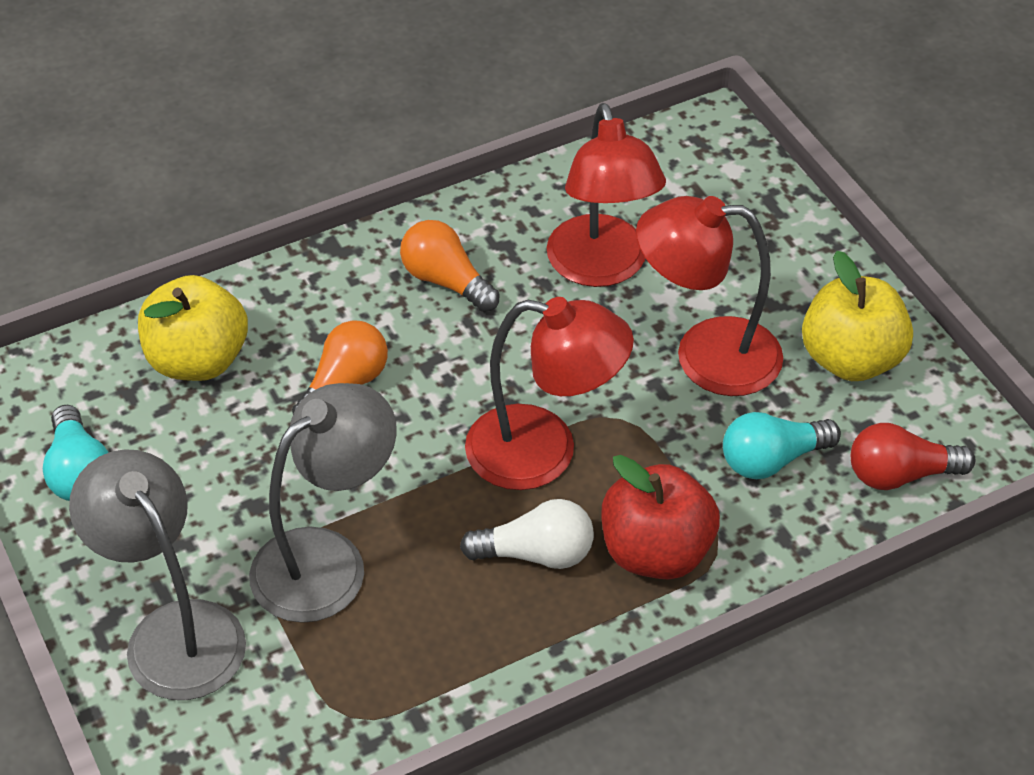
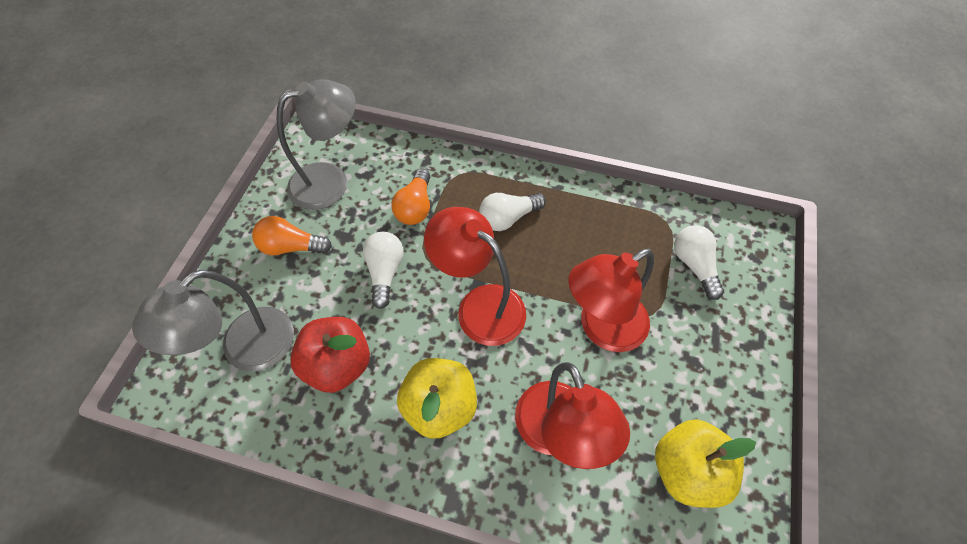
red light bulb: 1 -> 0
turquoise light bulb: 2 -> 0
white light bulb: 1 -> 3

